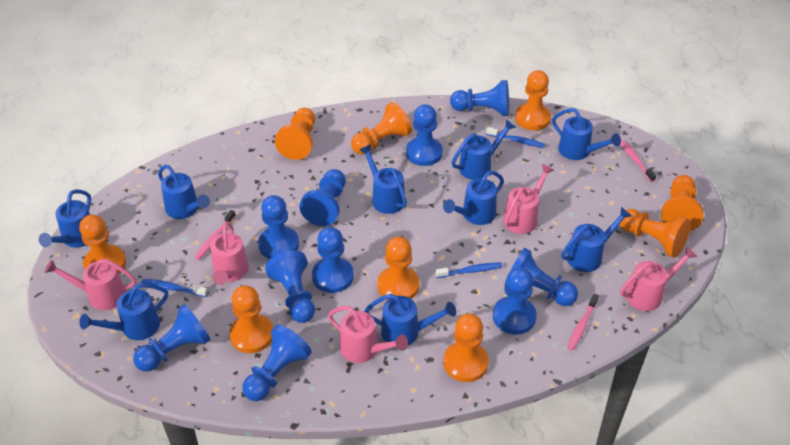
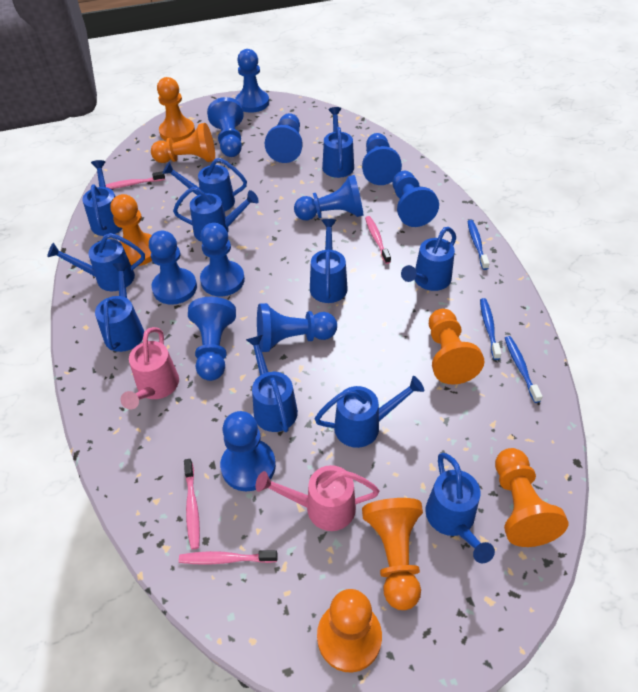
blue pawn: 10 -> 11
blue watering can: 9 -> 11
orange pawn: 9 -> 7
pink toothbrush: 3 -> 4
pink watering can: 5 -> 2

